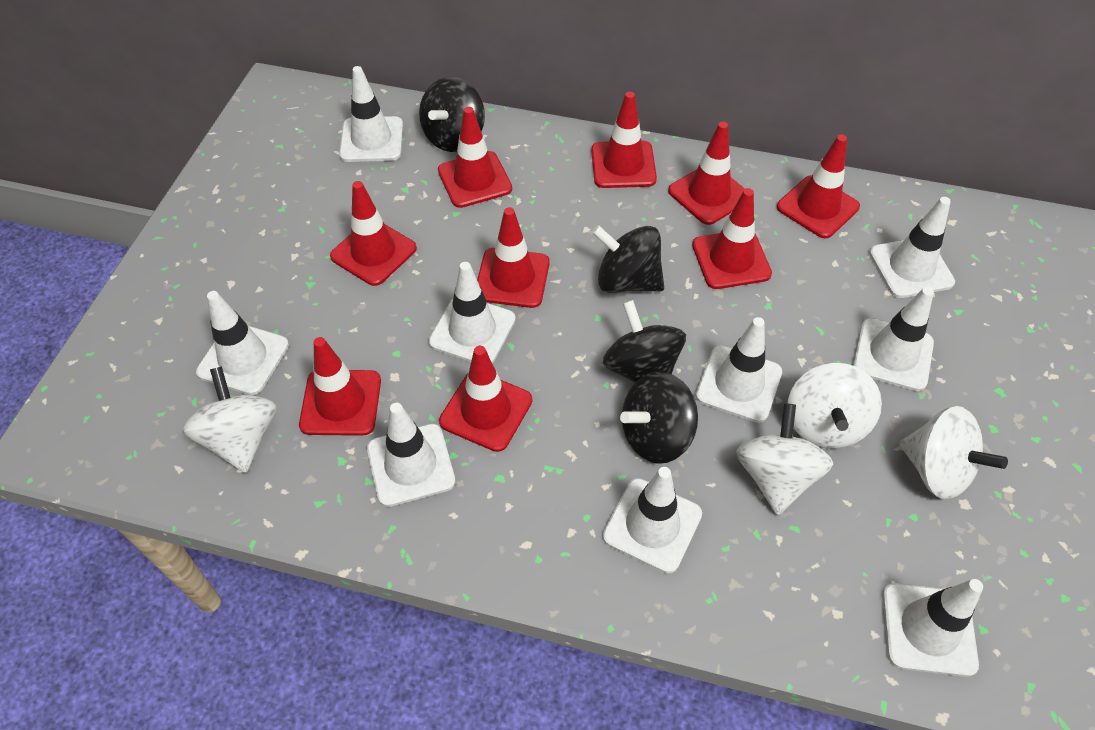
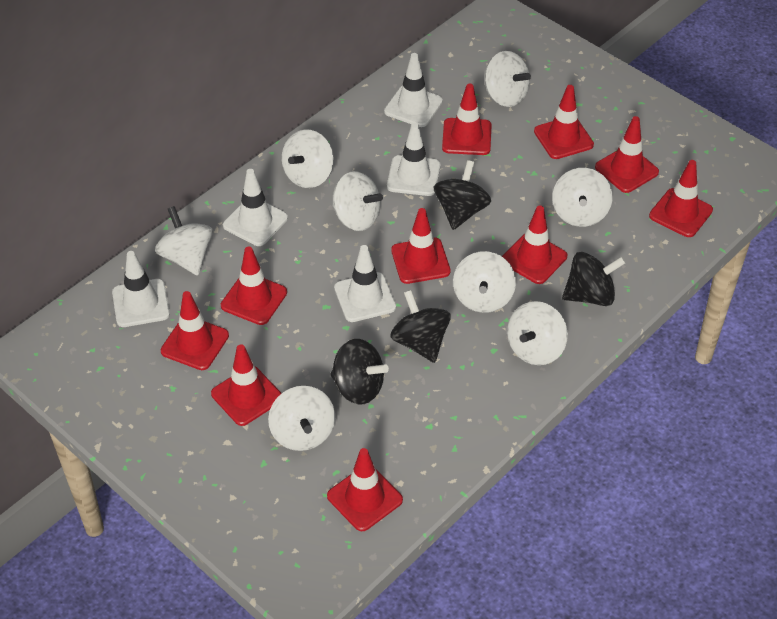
red traffic cone: 9 -> 10
white spinning top: 4 -> 8
white traffic cone: 9 -> 5

